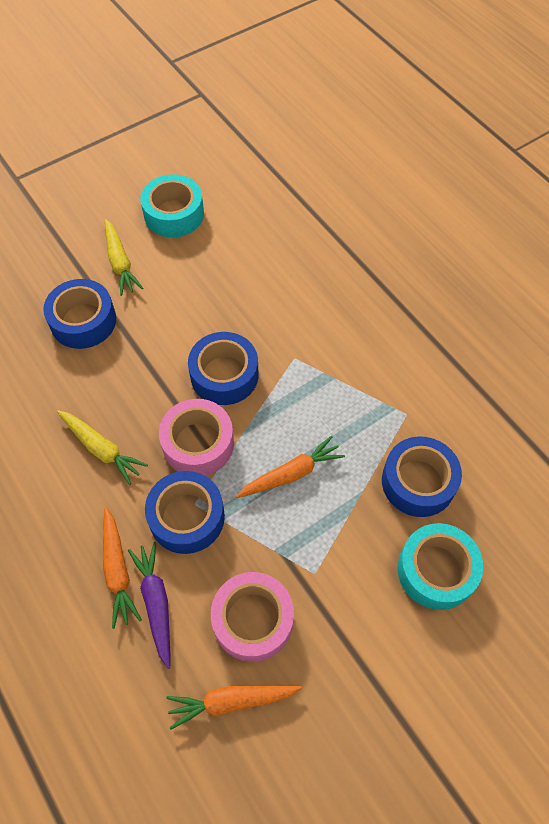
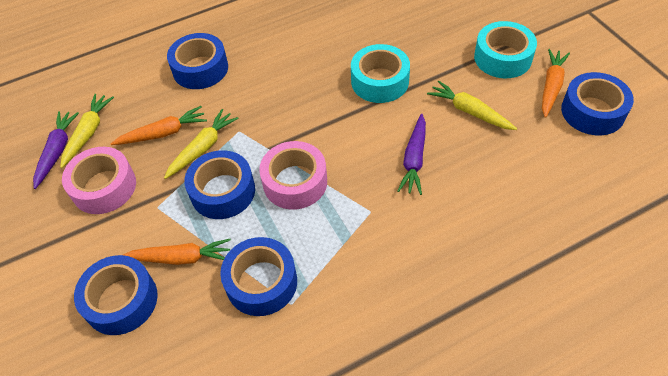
blue tape: 4 -> 5
purple carrot: 1 -> 2
yellow carrot: 2 -> 3

